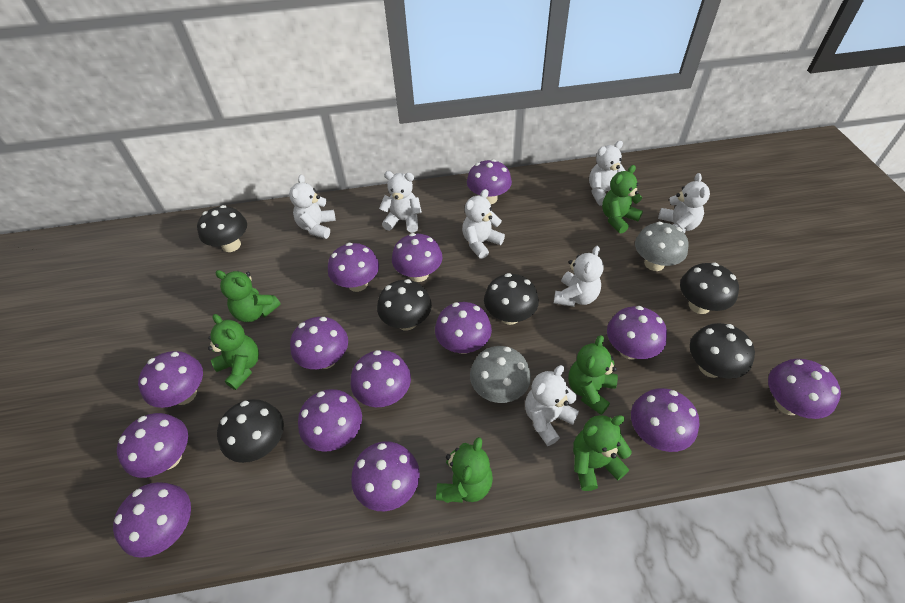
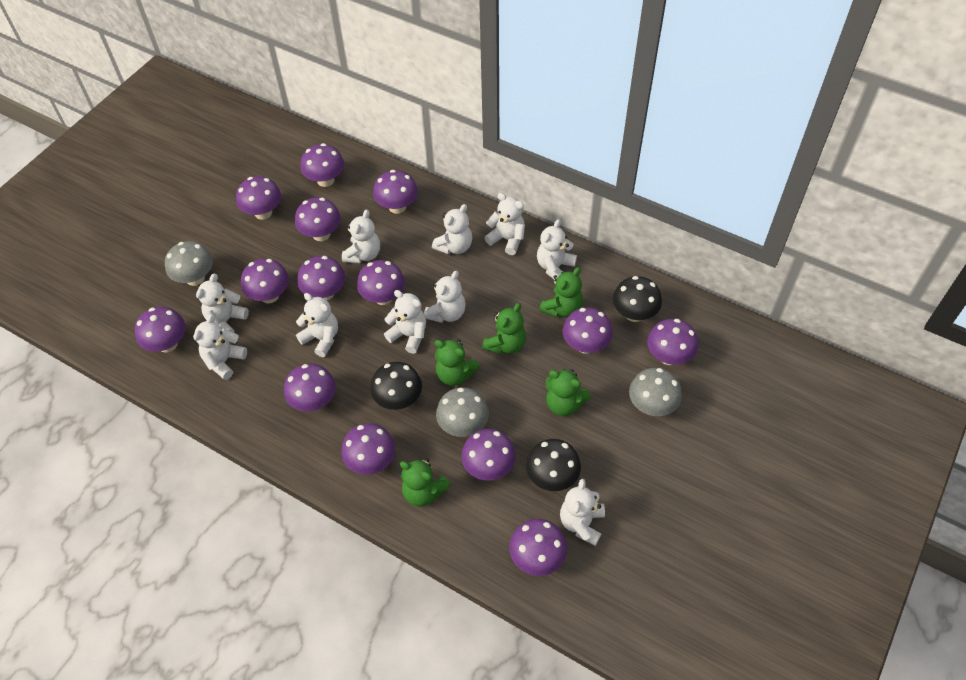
black mushroom: 6 -> 3
green teddy bear: 6 -> 5
grey mushroom: 2 -> 3
white teddy bear: 7 -> 10

